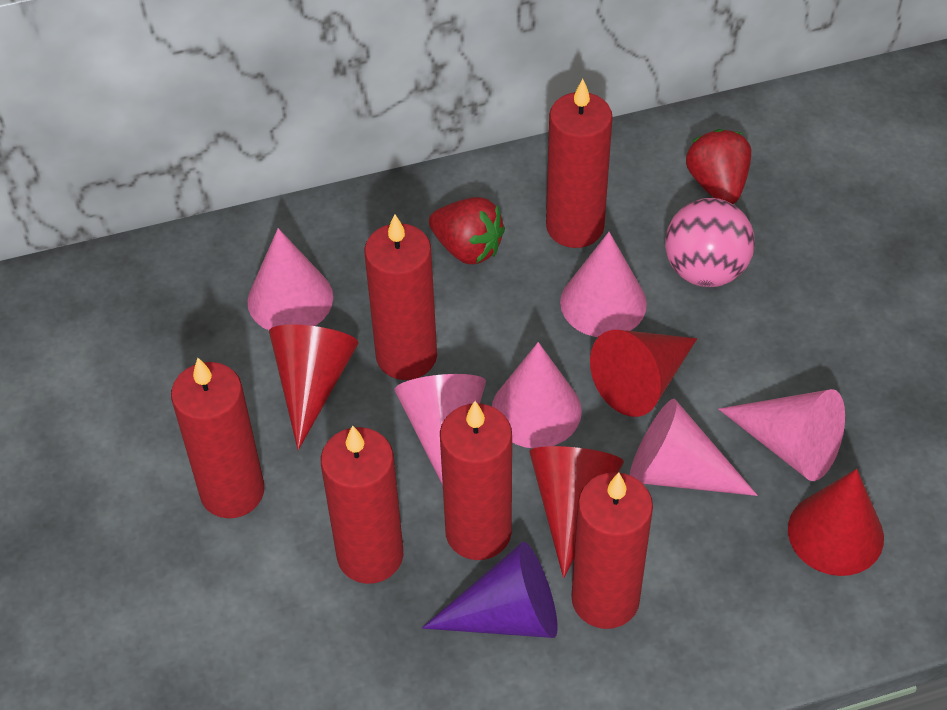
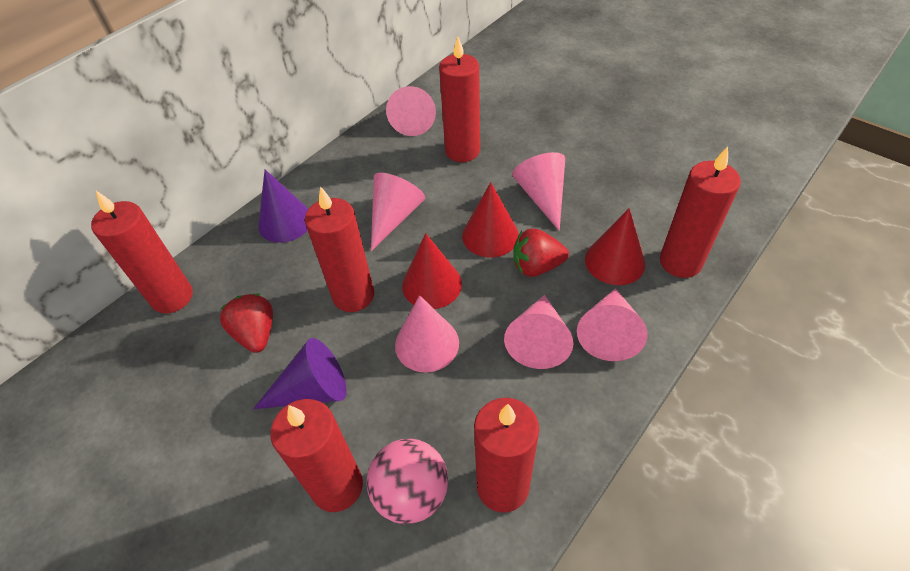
purple cone: 1 -> 2
red cone: 4 -> 3

